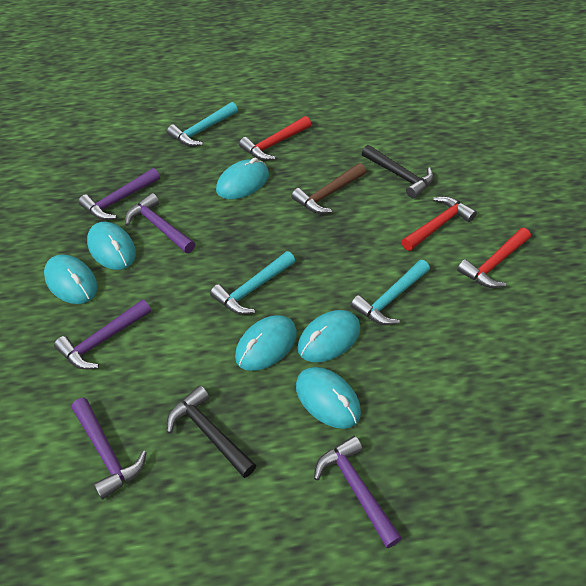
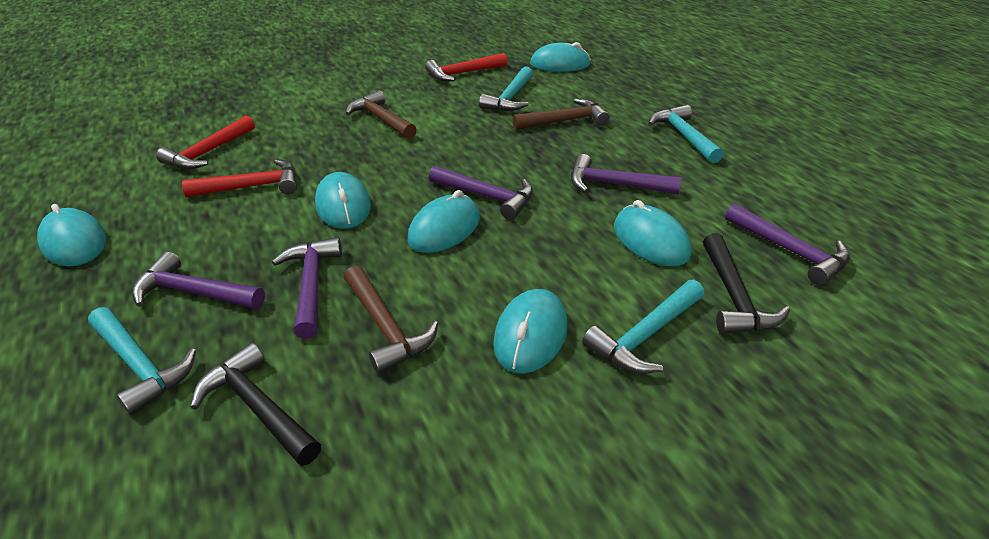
brown hammer: 1 -> 3
turquoise hammer: 3 -> 4

